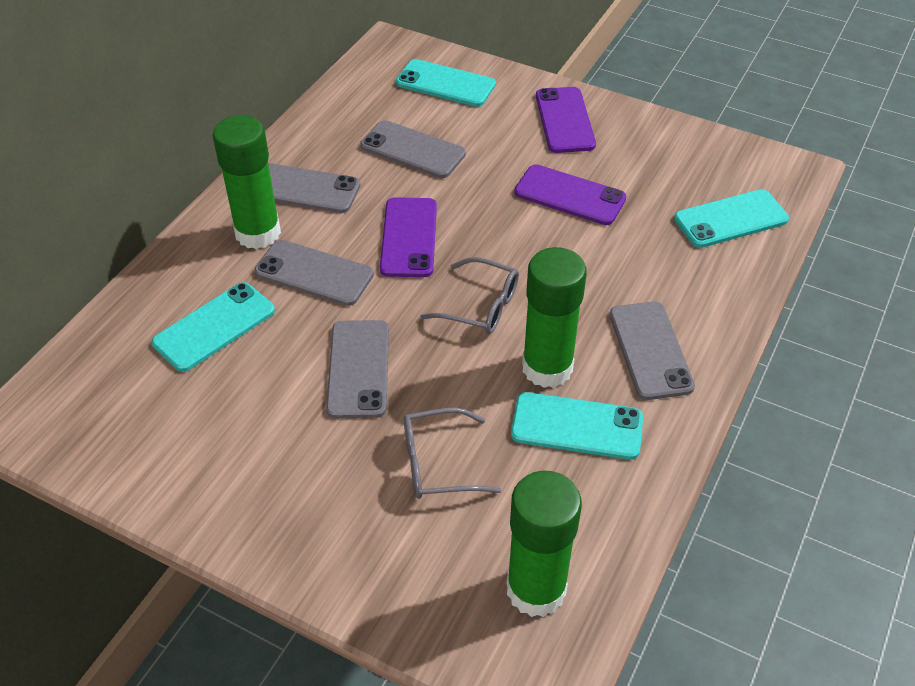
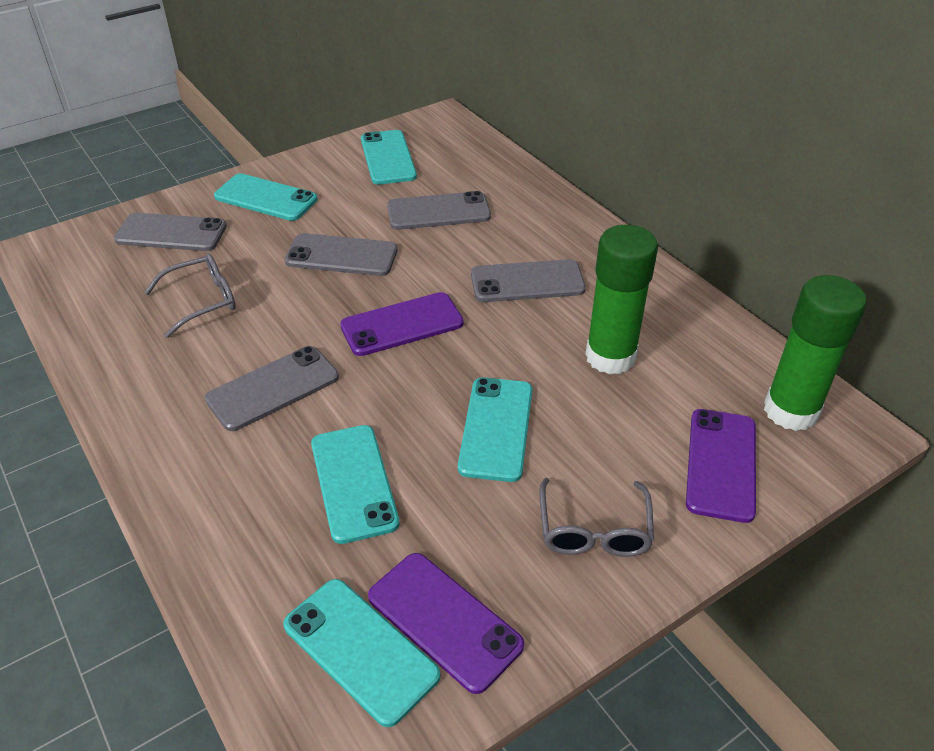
green glue stick: 3 -> 2
turquoise phone: 4 -> 5

